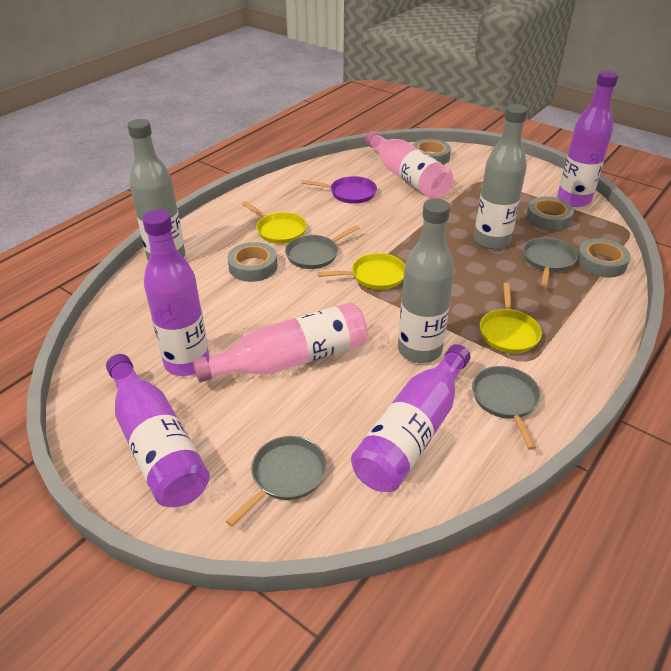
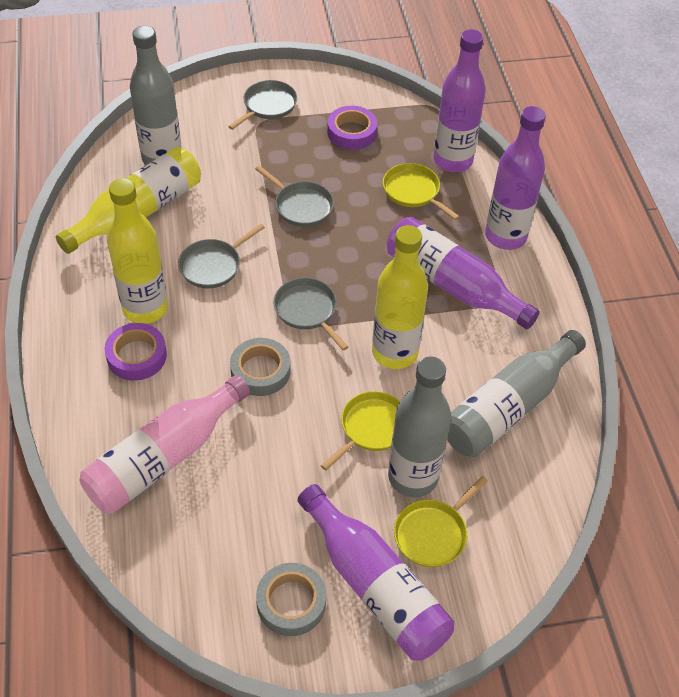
grey tape: 4 -> 2
pink bottle: 2 -> 1
purple pan: 1 -> 0
purple tape: 0 -> 2
yellow bottle: 0 -> 3

